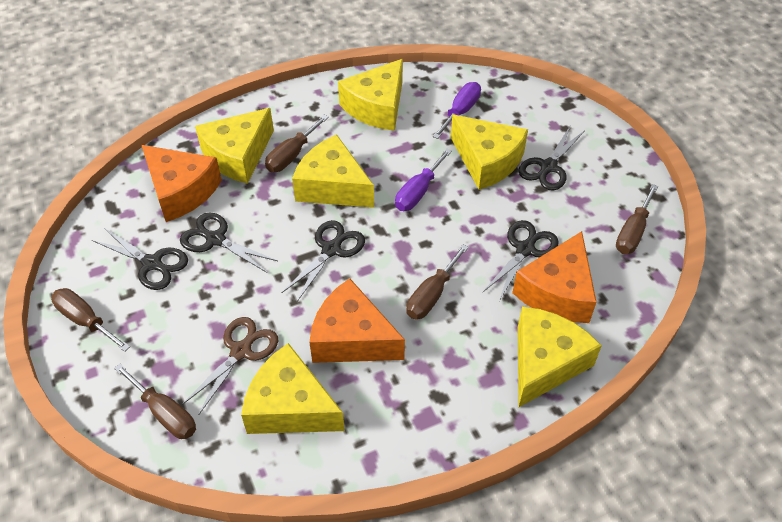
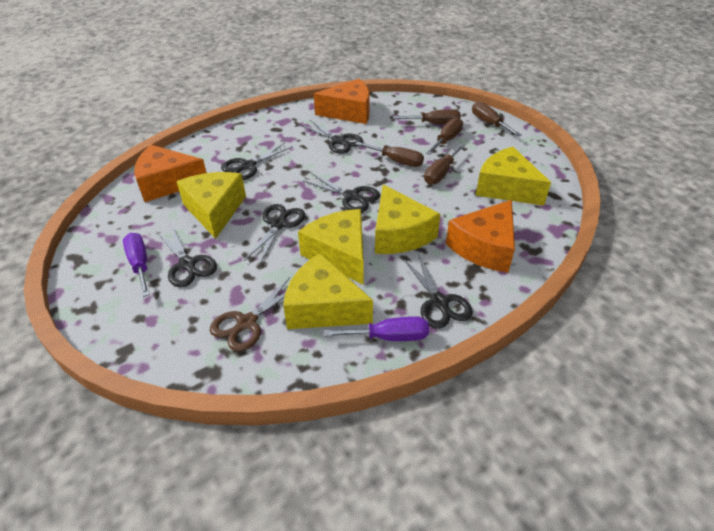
black scissors: 5 -> 6
yellow cheese: 6 -> 5

